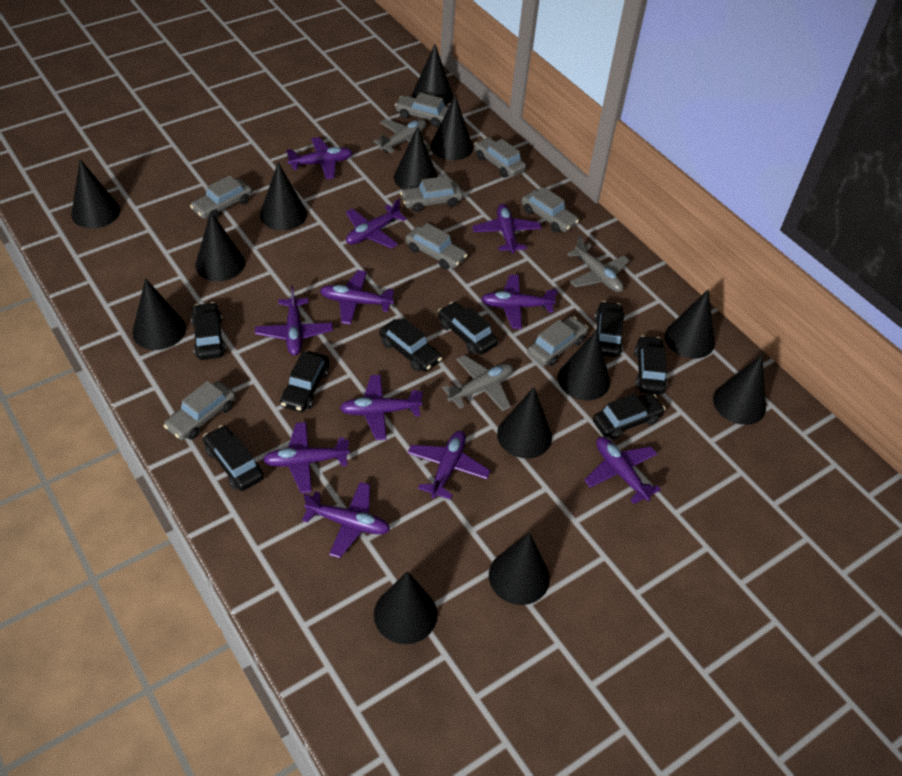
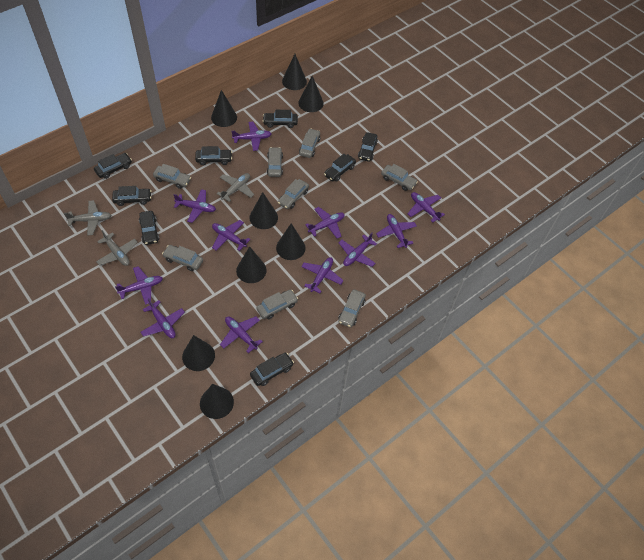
black cone: 13 -> 8

